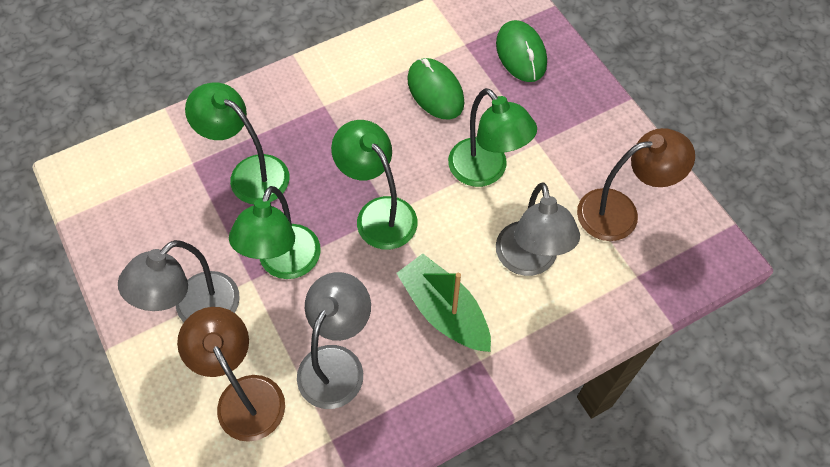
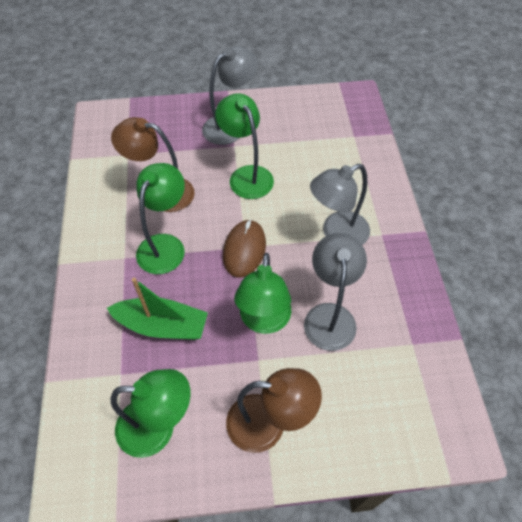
brown mouse: 0 -> 1
green mouse: 2 -> 0

